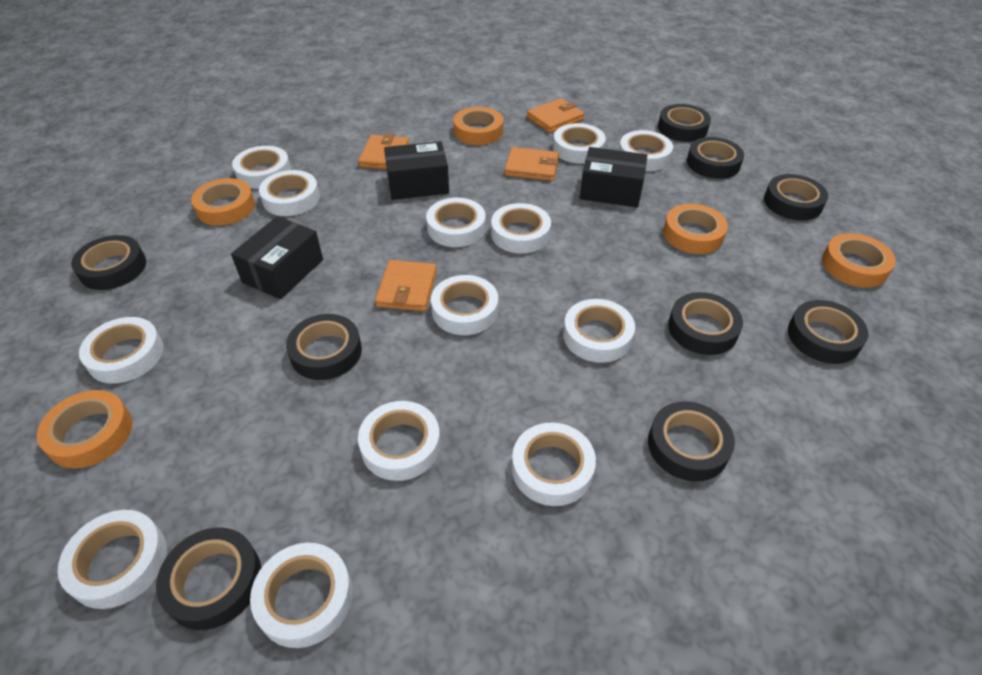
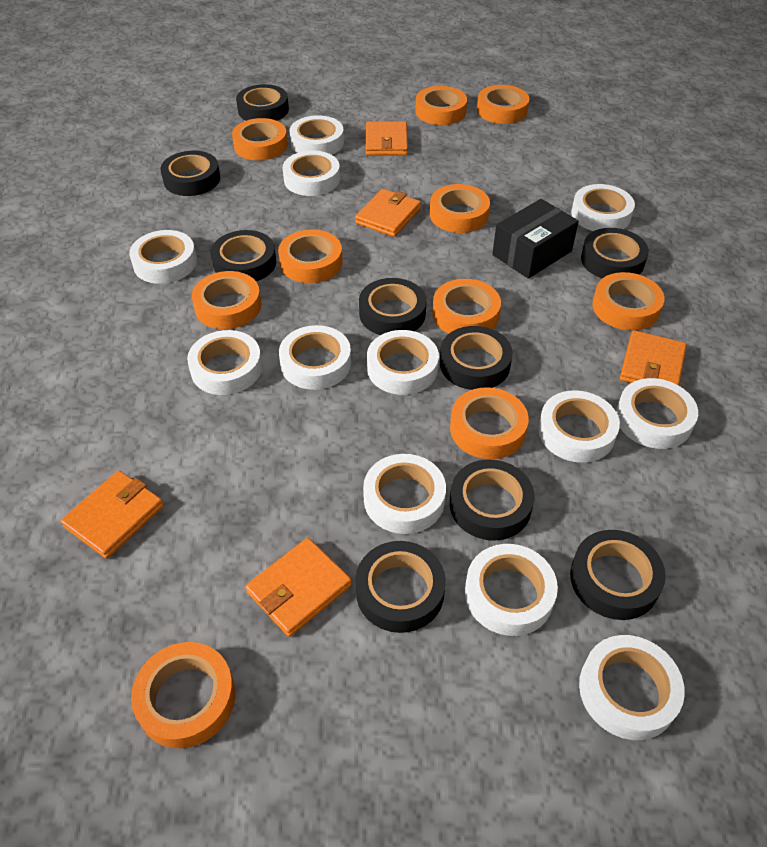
black box: 3 -> 1
orange tape: 5 -> 10
orange wallet: 4 -> 5
white tape: 13 -> 12

